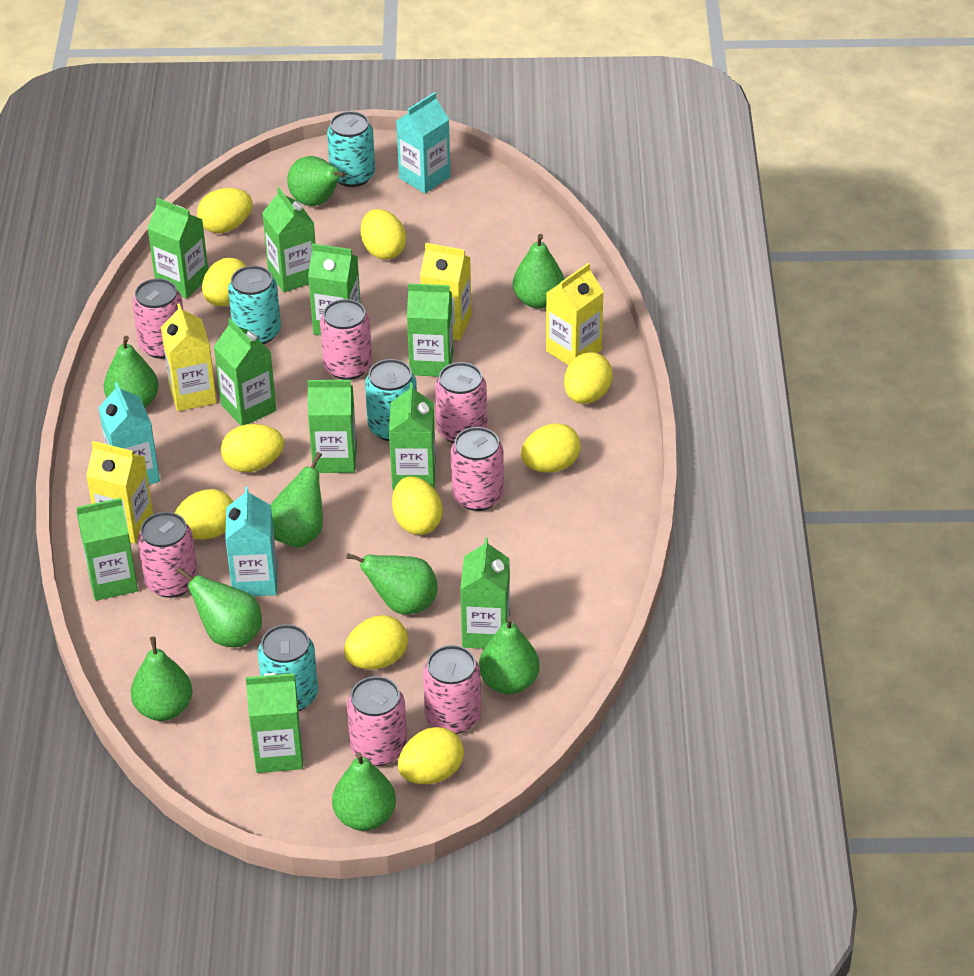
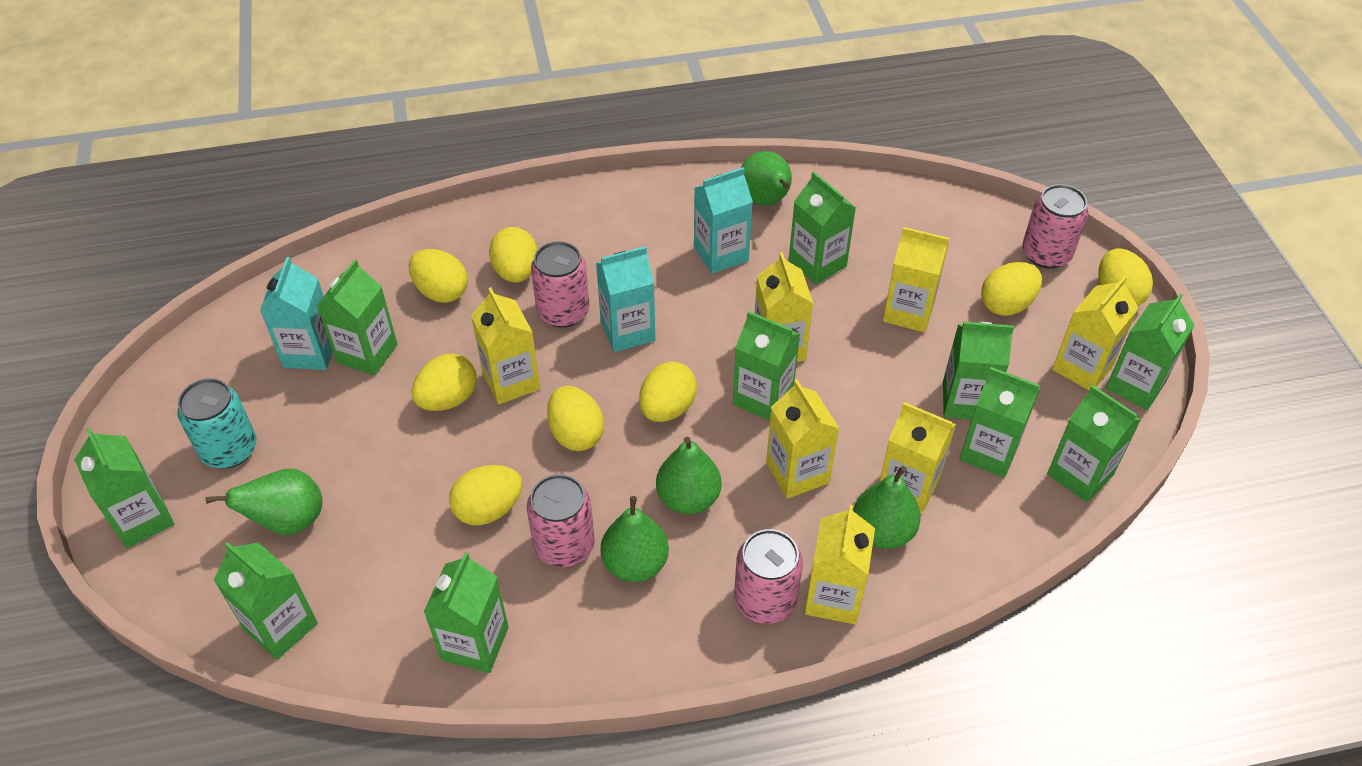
green pear: 9 -> 5
pink can: 7 -> 4
turquoise can: 4 -> 1
yellow carton: 4 -> 7
yellow egg: 10 -> 8

